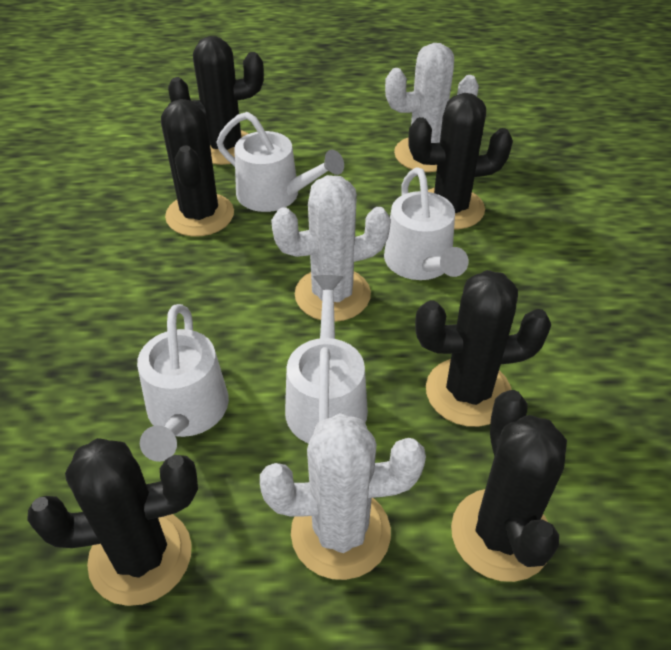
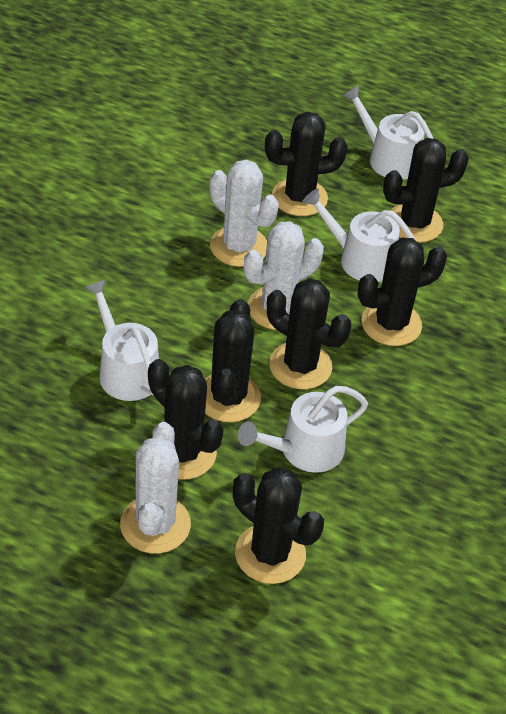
black cactus: 6 -> 7

